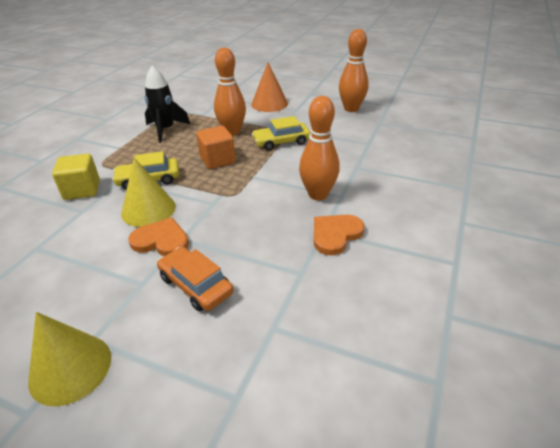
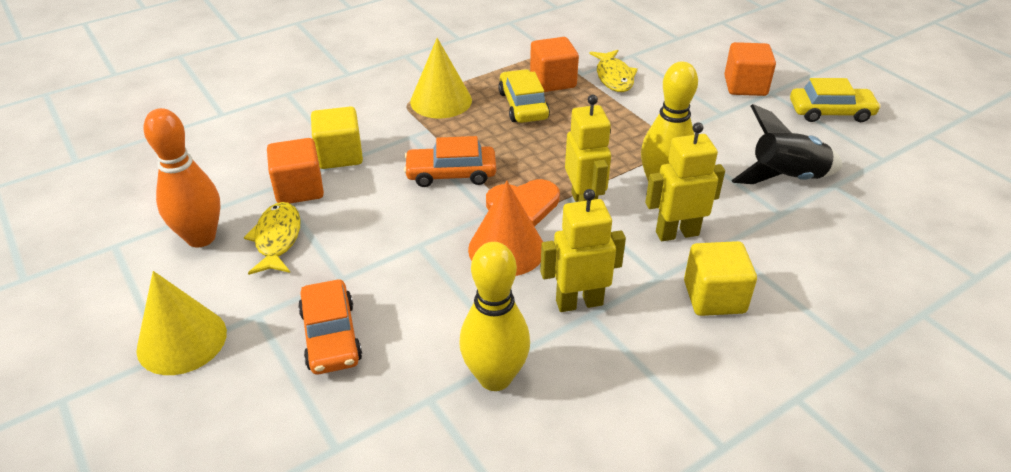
orange bowling pin: 3 -> 1
orange car: 1 -> 2
orange cube: 1 -> 3
orange heart: 2 -> 1
yellow bowling pin: 0 -> 2
yellow cube: 1 -> 2
yellow fish: 0 -> 2
yellow robot: 0 -> 3

